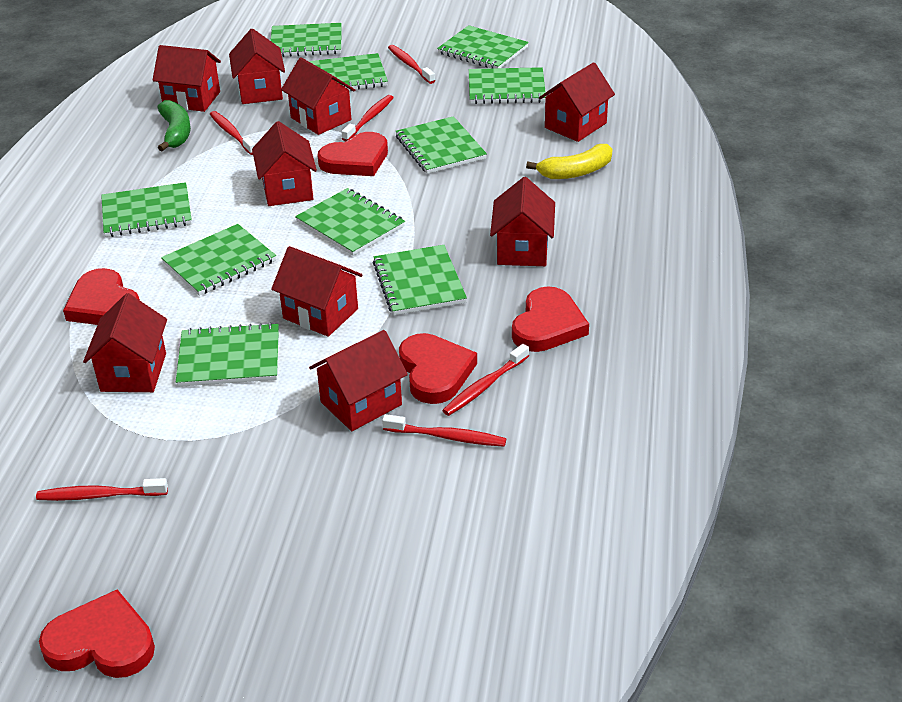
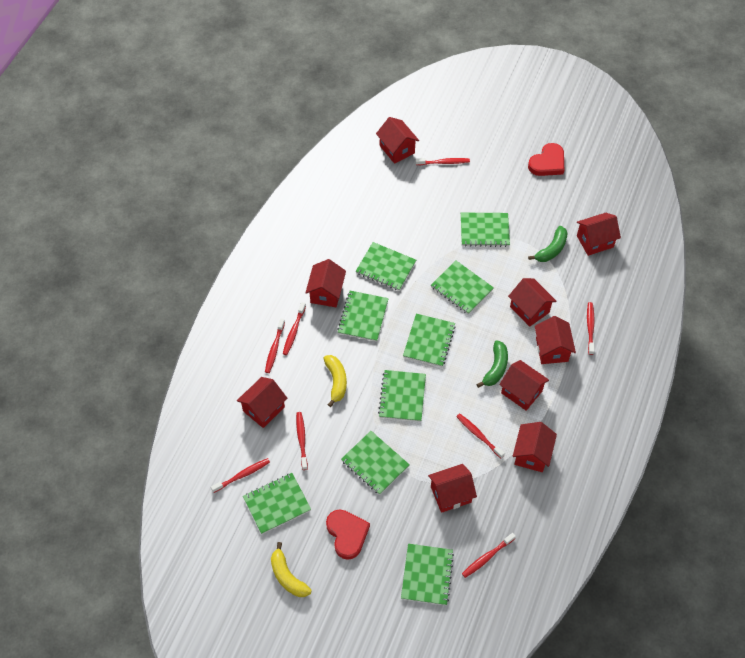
green banana: 1 -> 2
green notebook: 10 -> 9
red heart: 5 -> 2
red toothbrush: 6 -> 8
yellow banana: 1 -> 2

